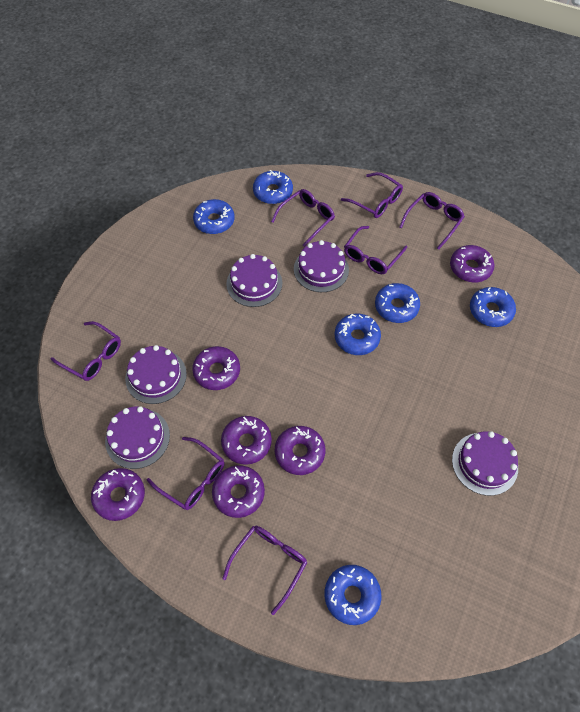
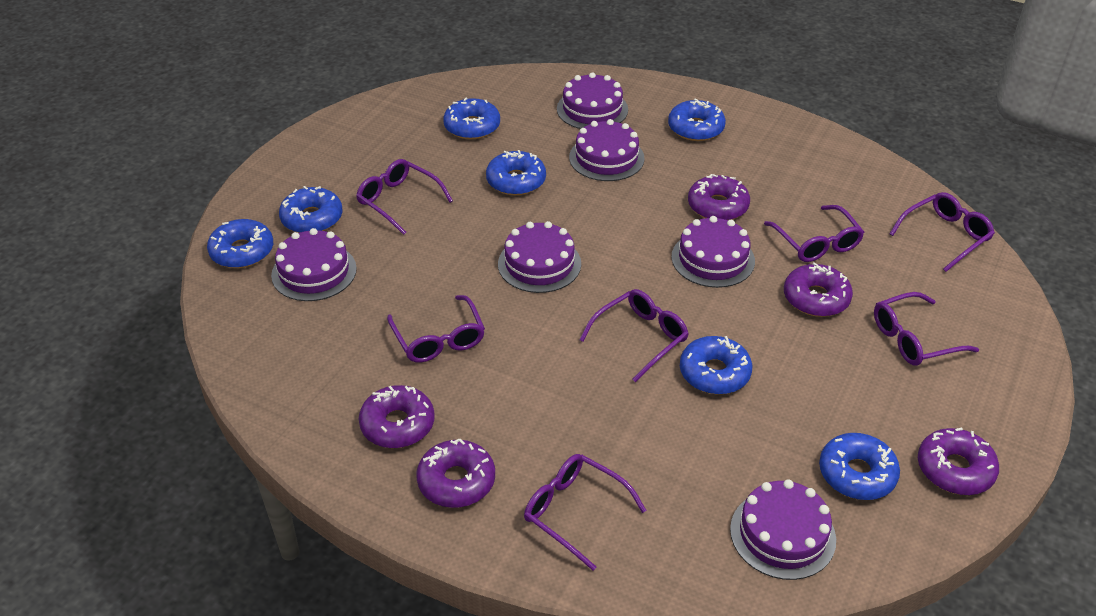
blue donut: 6 -> 7
purple cake: 5 -> 6
purple donut: 6 -> 5

